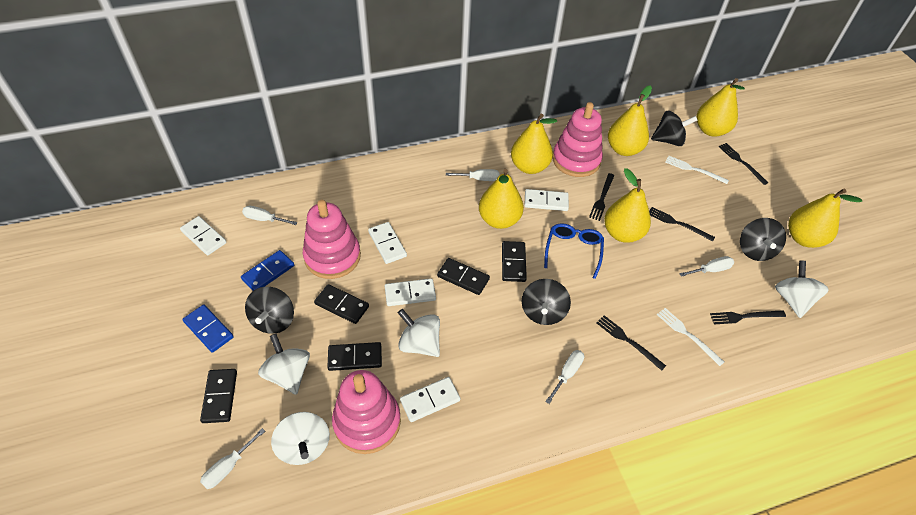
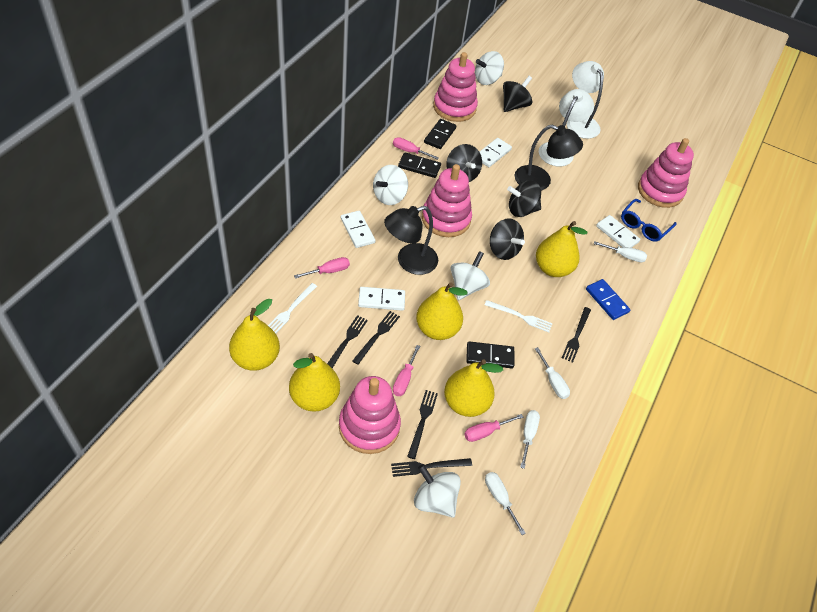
black domino: 5 -> 3
black lamp: 0 -> 2
blue domino: 2 -> 1
pink screwdriver: 0 -> 4
pink stacking toy: 3 -> 4
white domino: 5 -> 4
white lamp: 0 -> 2
white screwdriver: 5 -> 4
yellow pear: 6 -> 5

